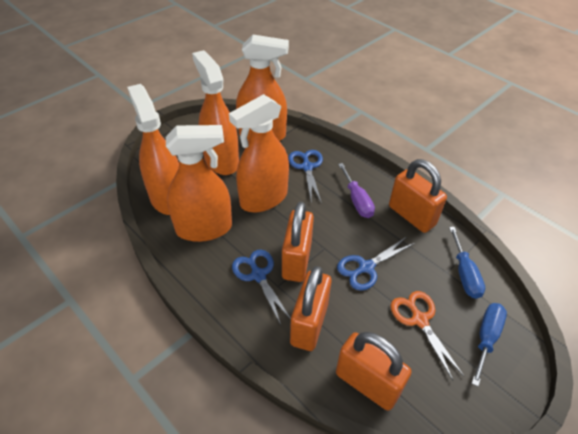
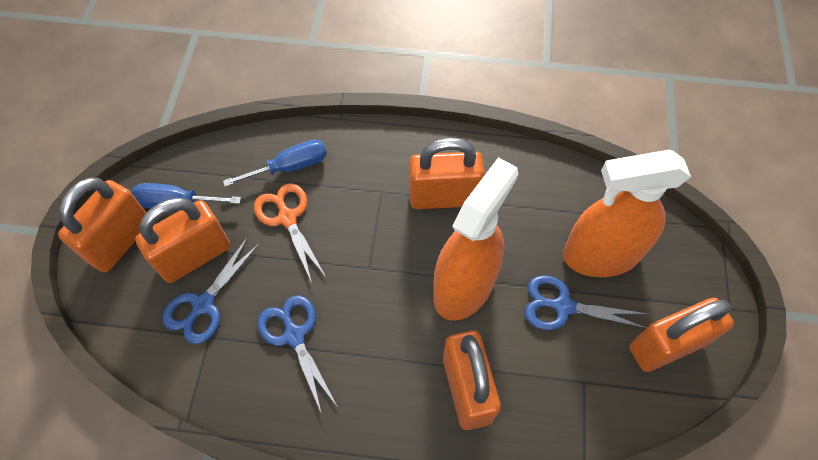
orange padlock: 4 -> 5
orange spray bottle: 5 -> 2
purple screwdriver: 1 -> 0

